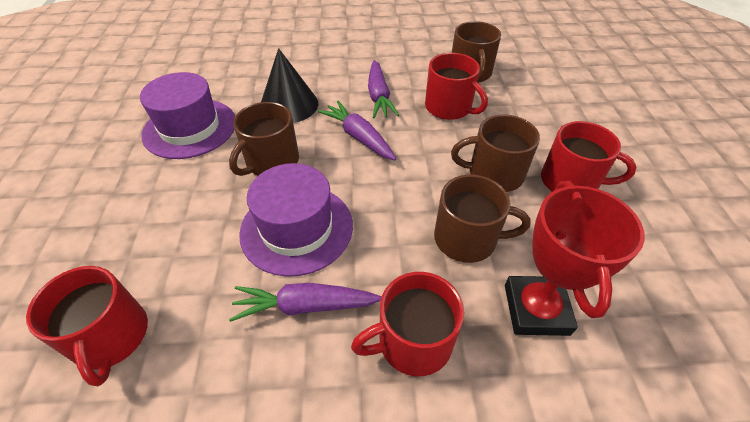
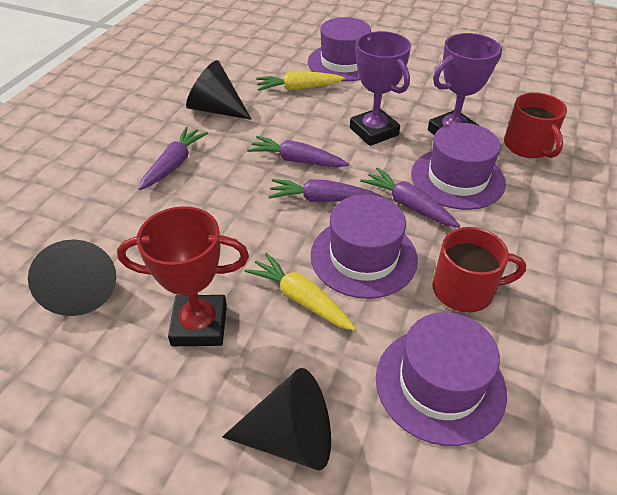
black cone: 1 -> 3
brown mug: 4 -> 0
purple carrot: 3 -> 4
purple hat: 2 -> 4
purple trophy: 0 -> 2
red mug: 4 -> 2
yellow carrot: 0 -> 2

